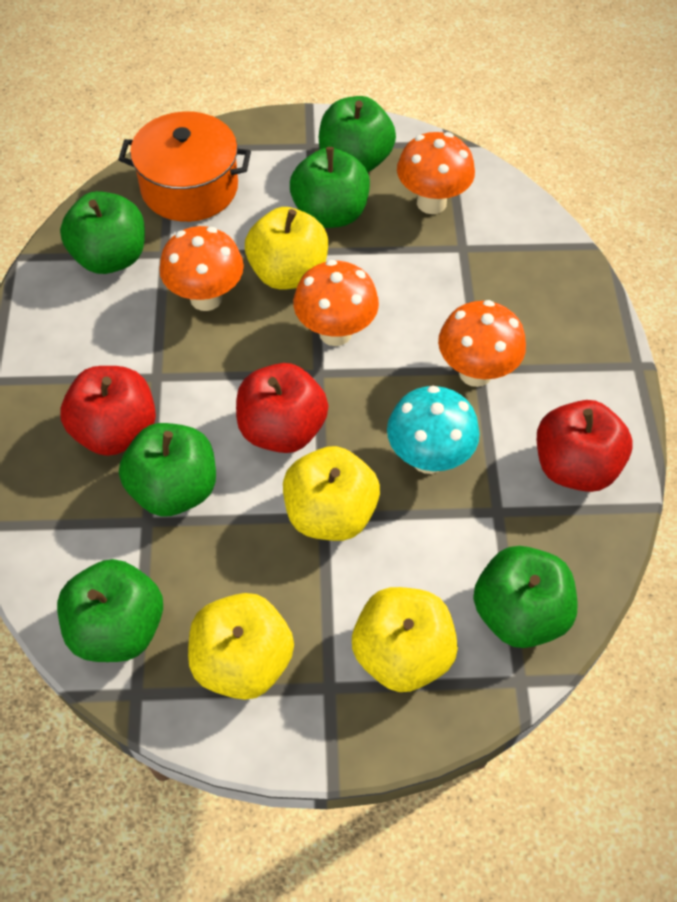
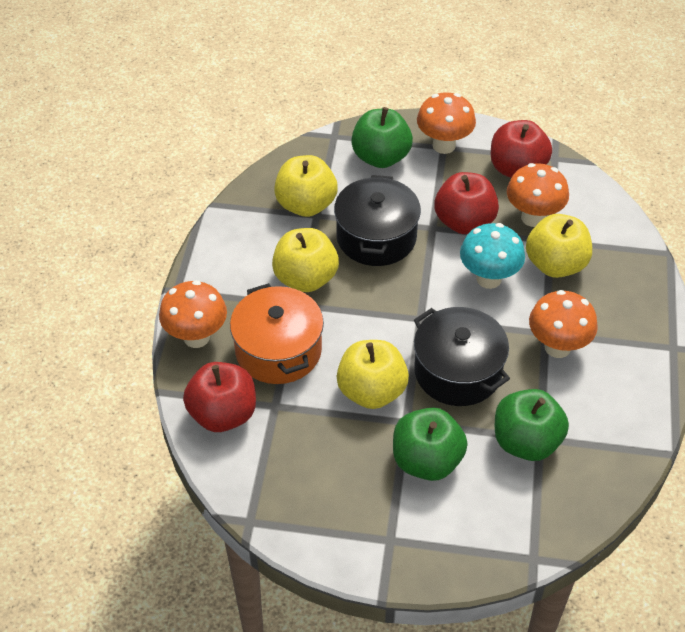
black pot: 0 -> 2
green apple: 6 -> 3

